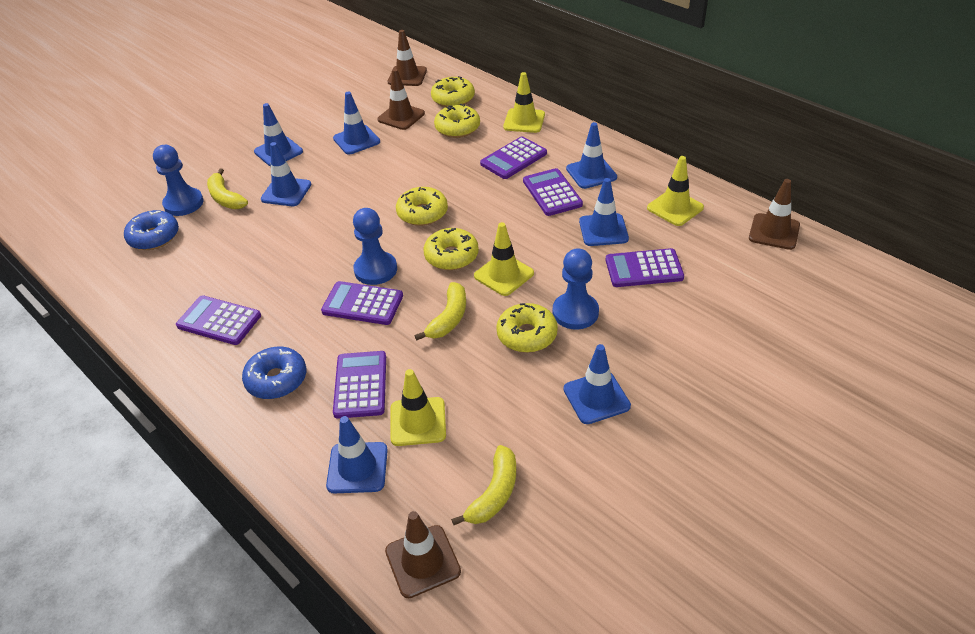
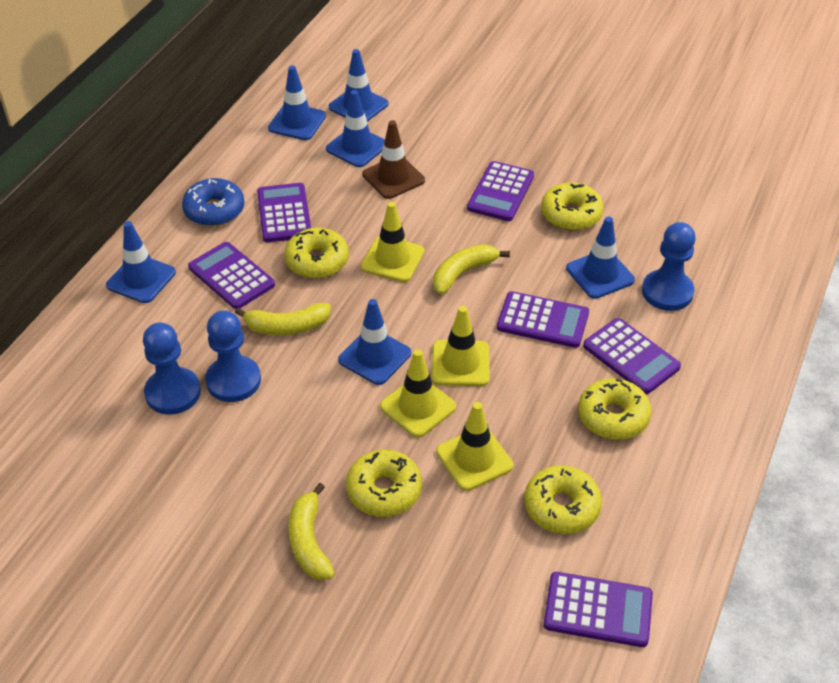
blue donut: 2 -> 1
blue traffic cone: 7 -> 6
brown traffic cone: 4 -> 1

